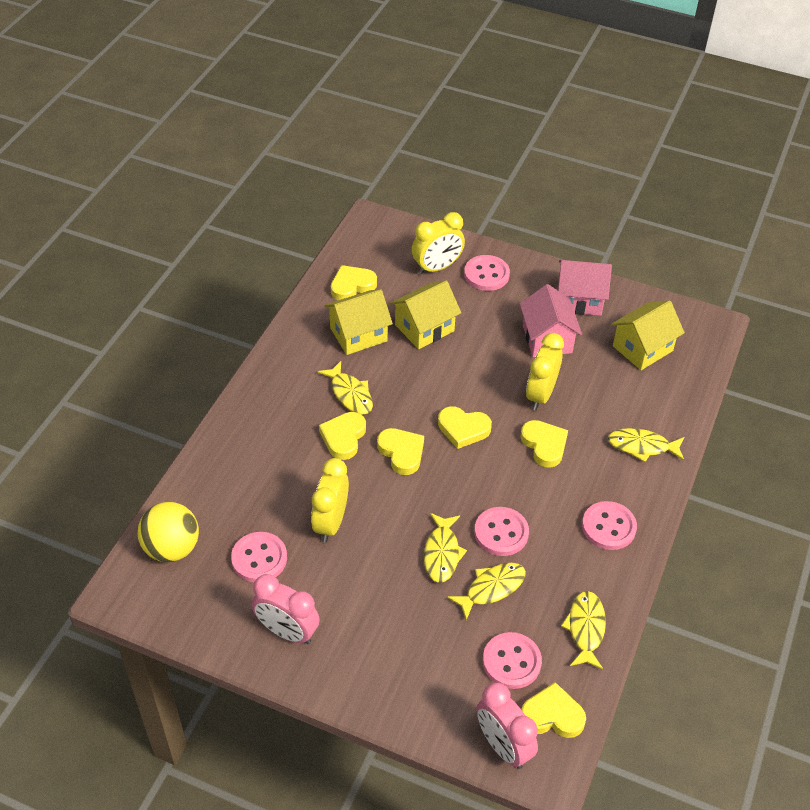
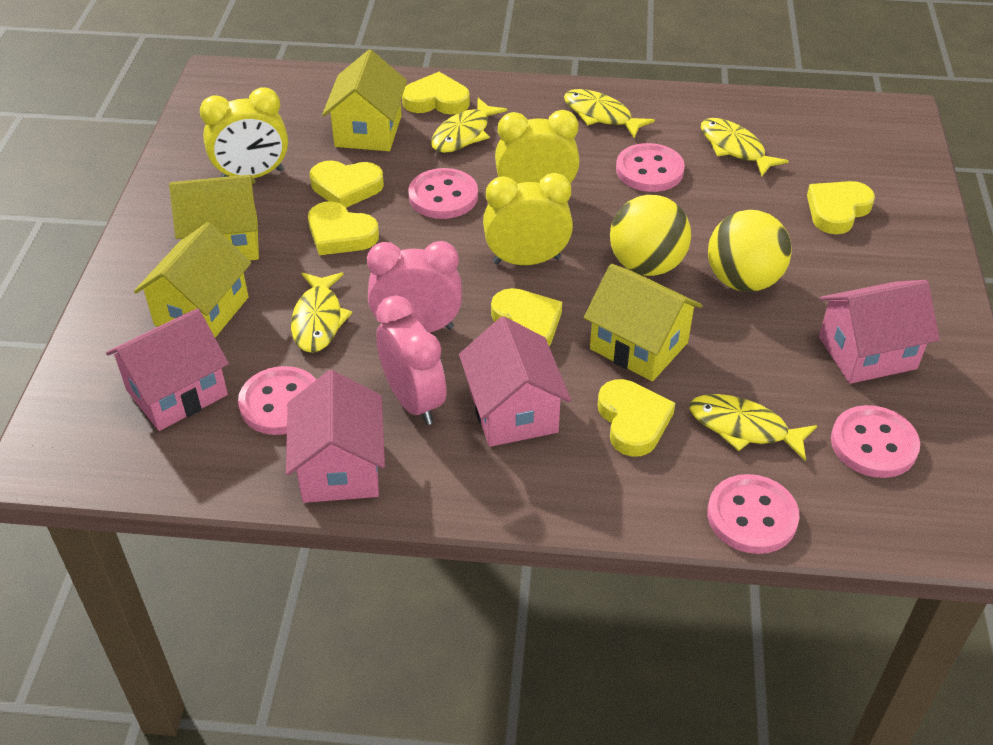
pink house: 2 -> 4
yellow ball: 1 -> 2
yellow house: 3 -> 4

